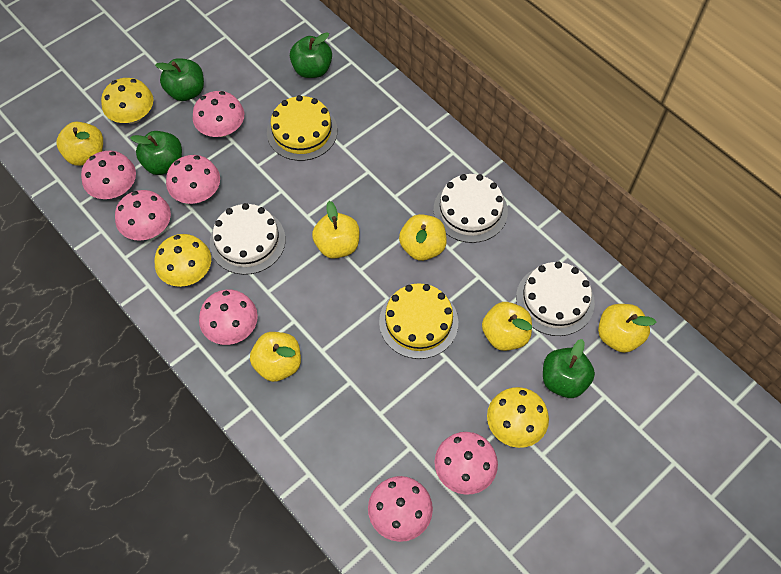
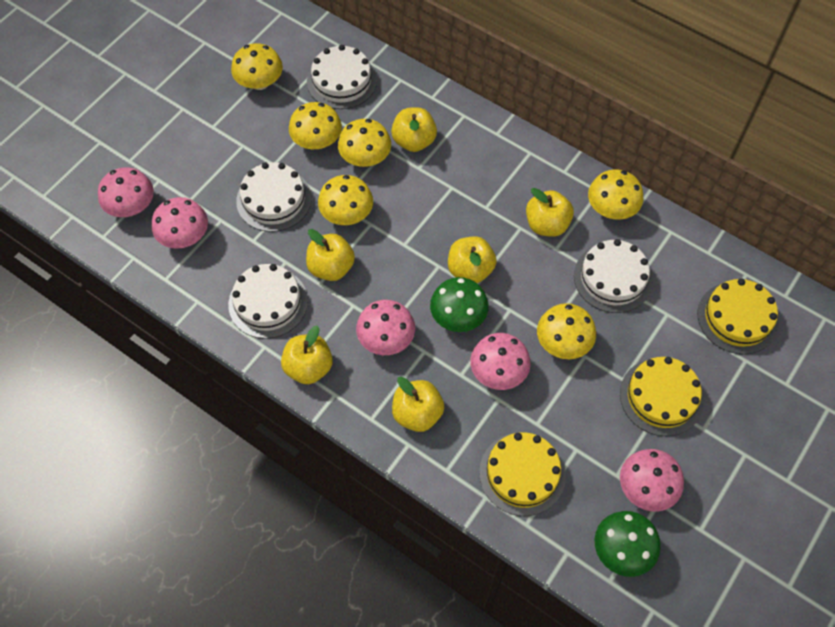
green apple: 4 -> 0
green mushroom: 0 -> 2
pink mushroom: 7 -> 5
white cake: 3 -> 4
yellow cake: 2 -> 3
yellow mushroom: 3 -> 6

